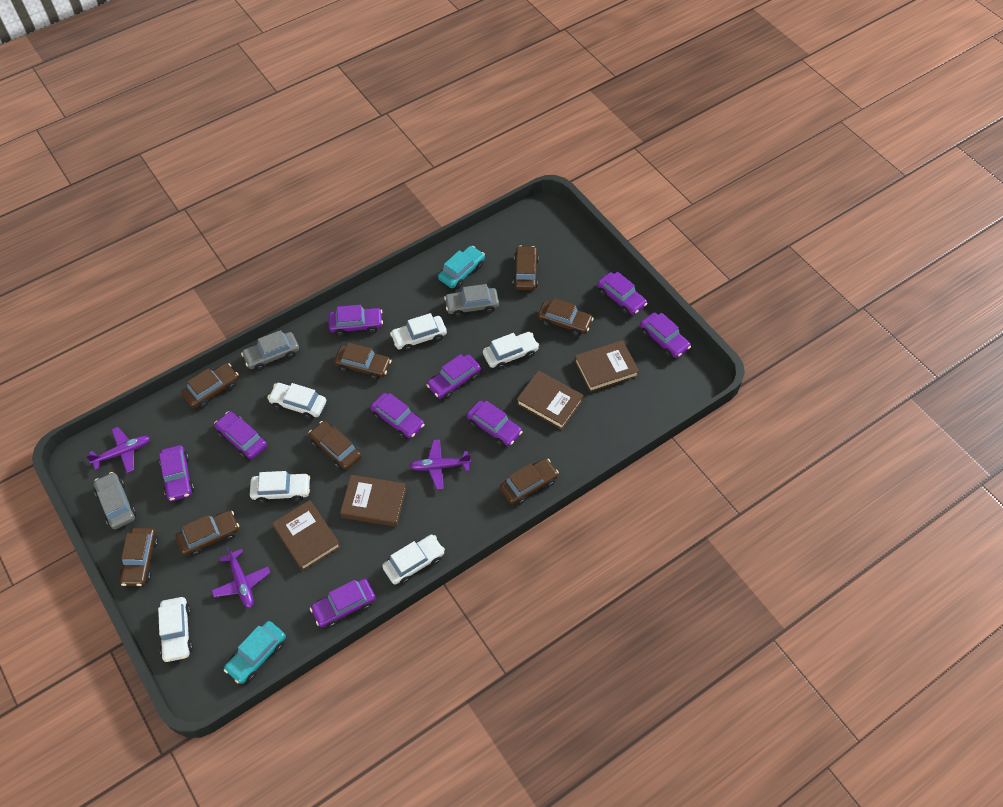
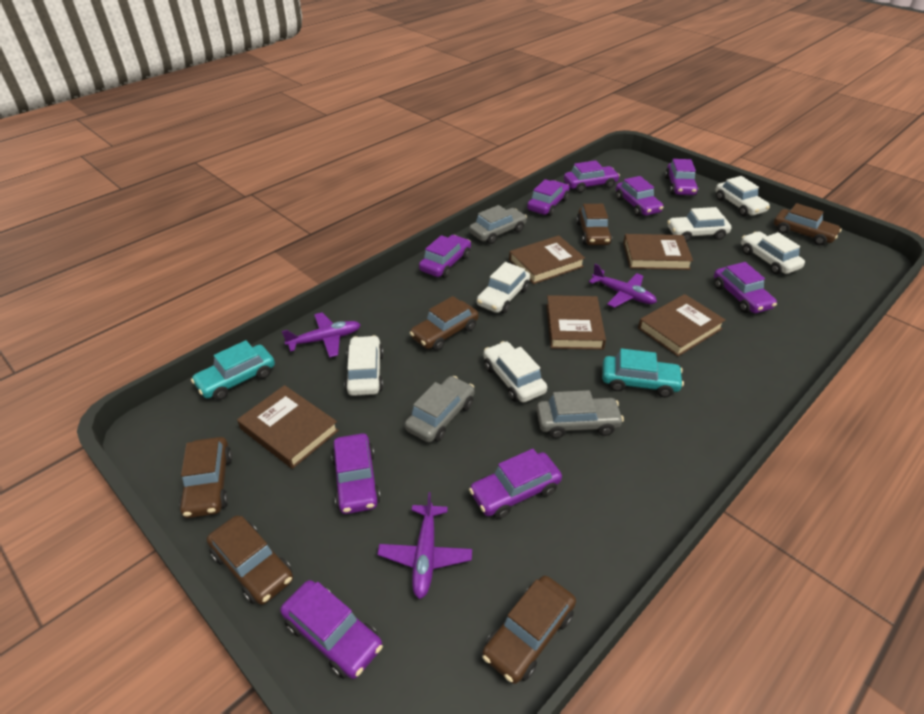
brown book: 4 -> 5
brown car: 8 -> 6

